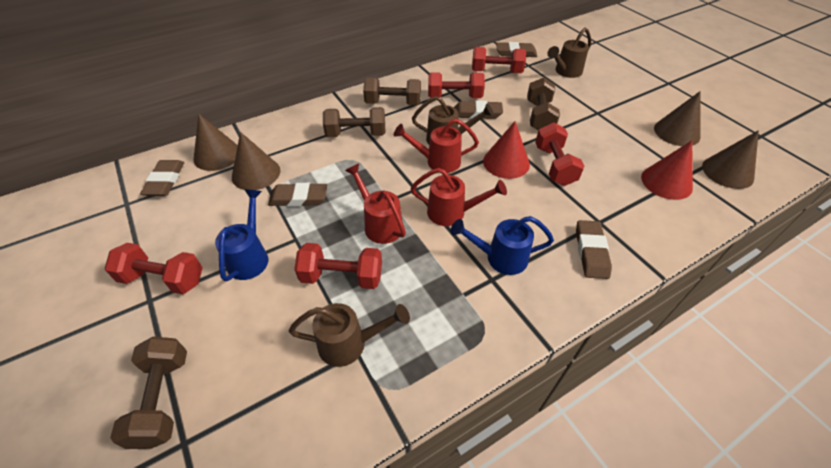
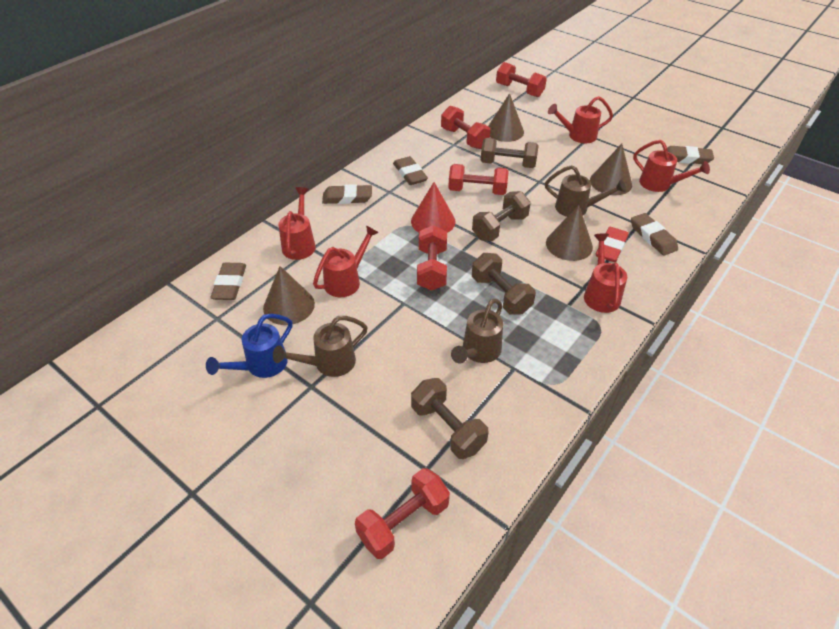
blue watering can: 2 -> 1
red cone: 2 -> 1
red eraser: 0 -> 1
red watering can: 3 -> 5

